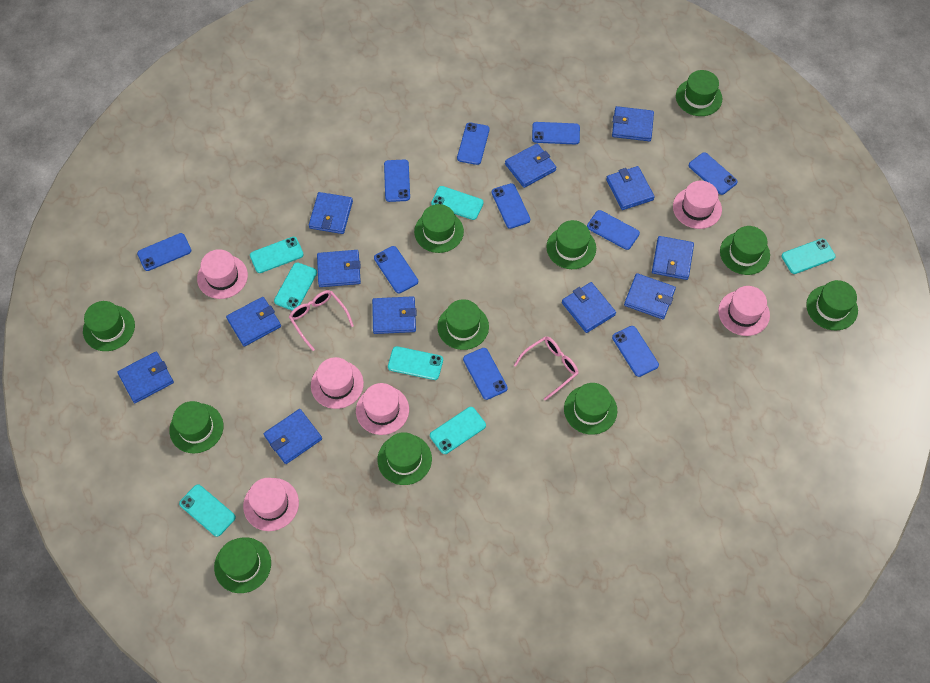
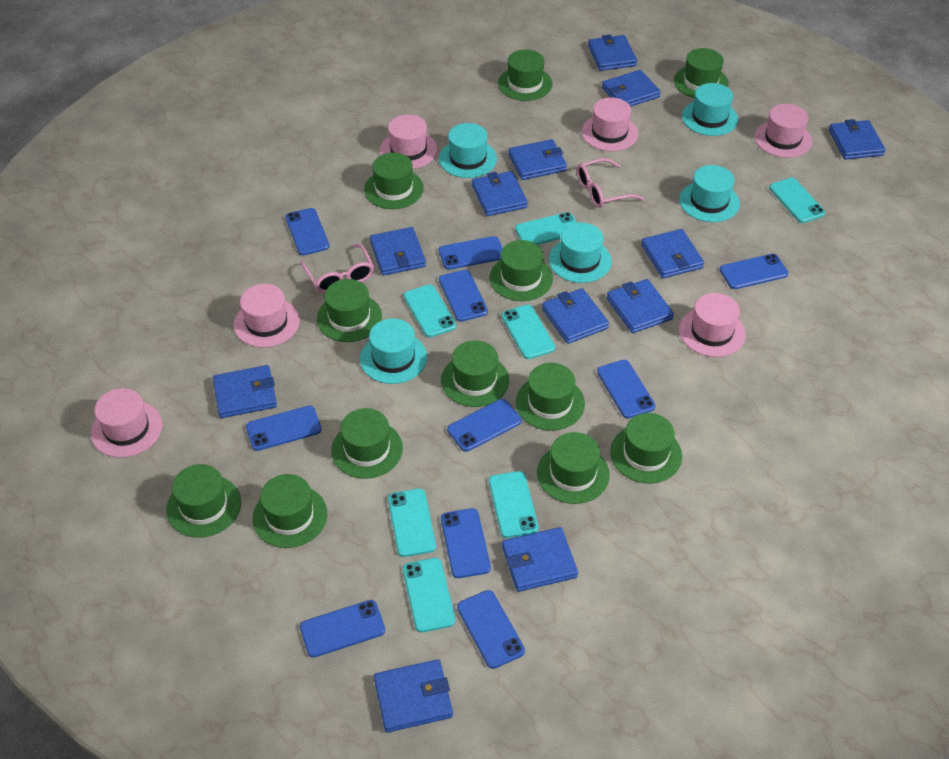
green hat: 11 -> 12
turquoise hat: 0 -> 5

